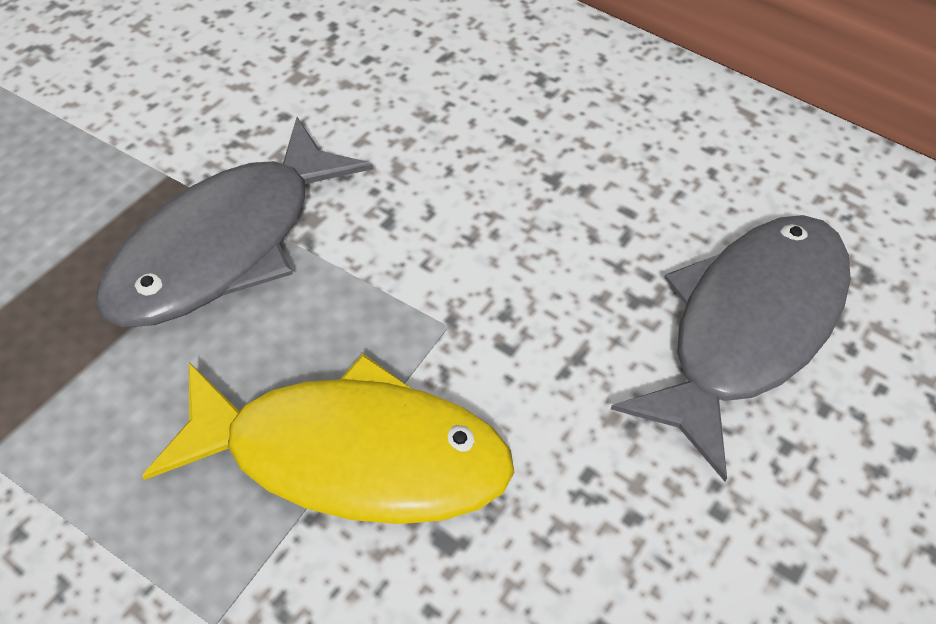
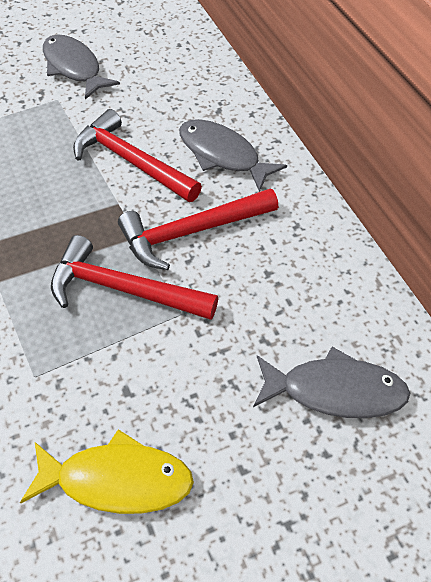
grey fish: 2 -> 3
red hammer: 0 -> 3

